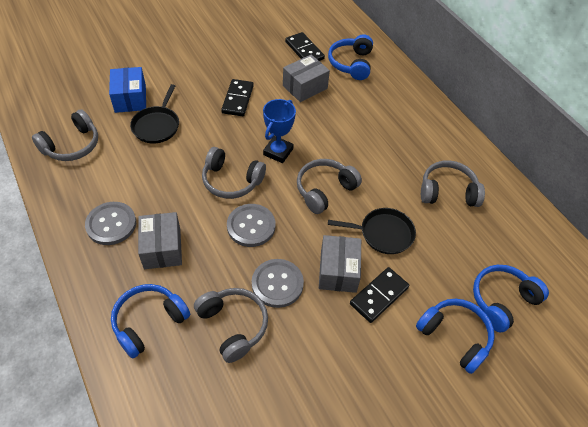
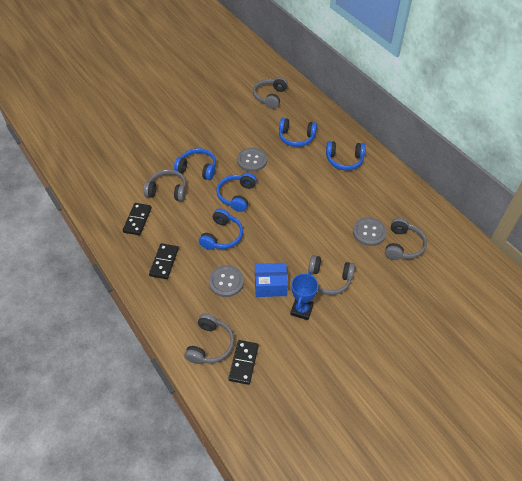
black pan: 2 -> 0
blue headphones: 4 -> 5
grey box: 3 -> 0

